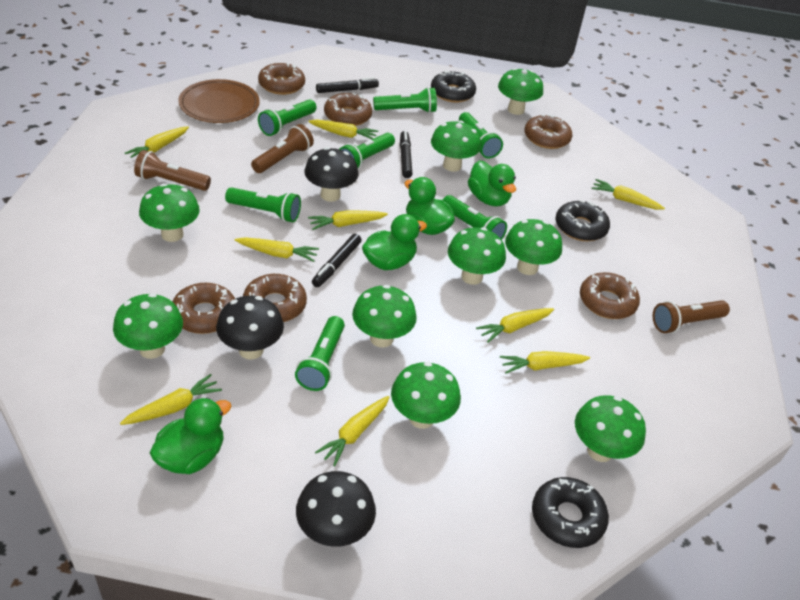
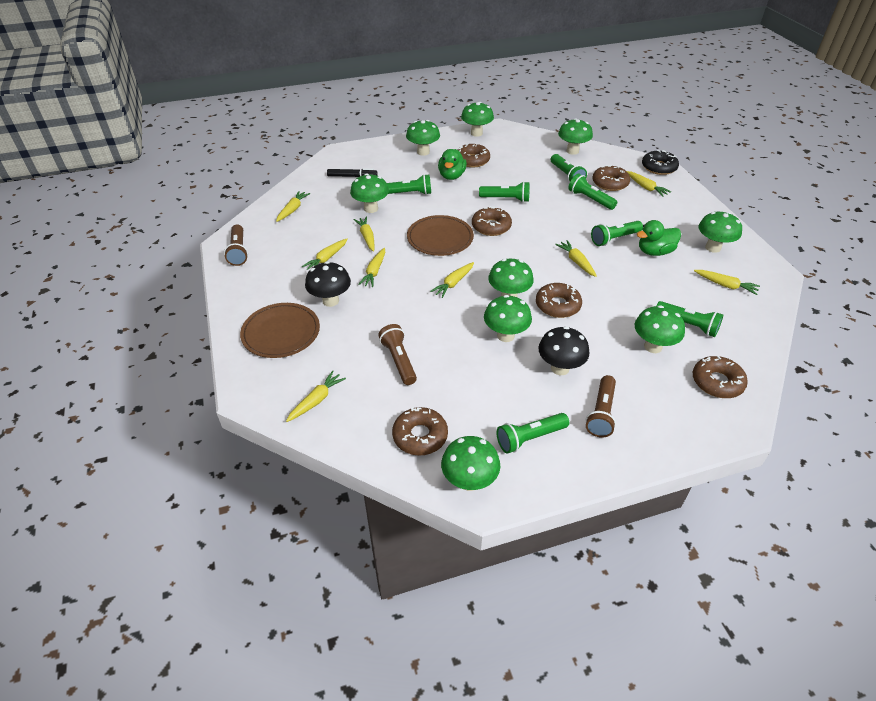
black donut: 3 -> 1
black marker: 3 -> 1
black mushroom: 3 -> 2
brown plate: 1 -> 2
green duck: 4 -> 2

